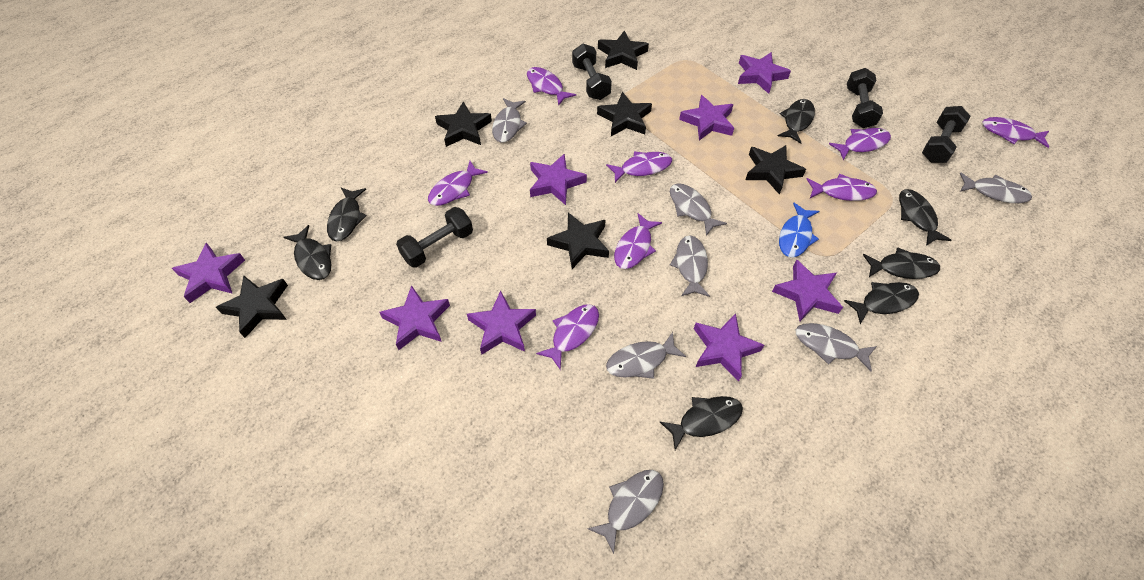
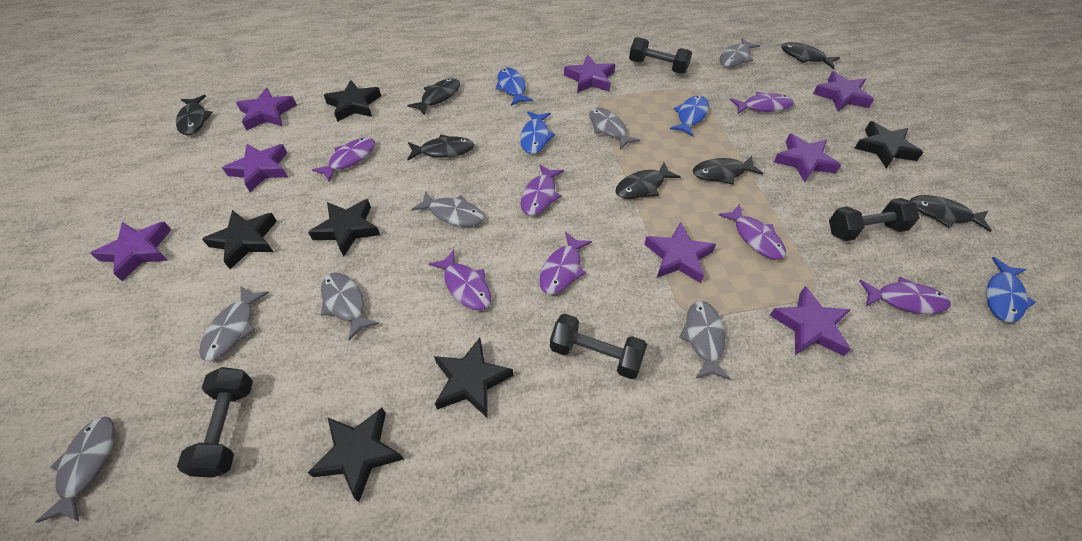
blue fish: 1 -> 4
purple fish: 8 -> 7

